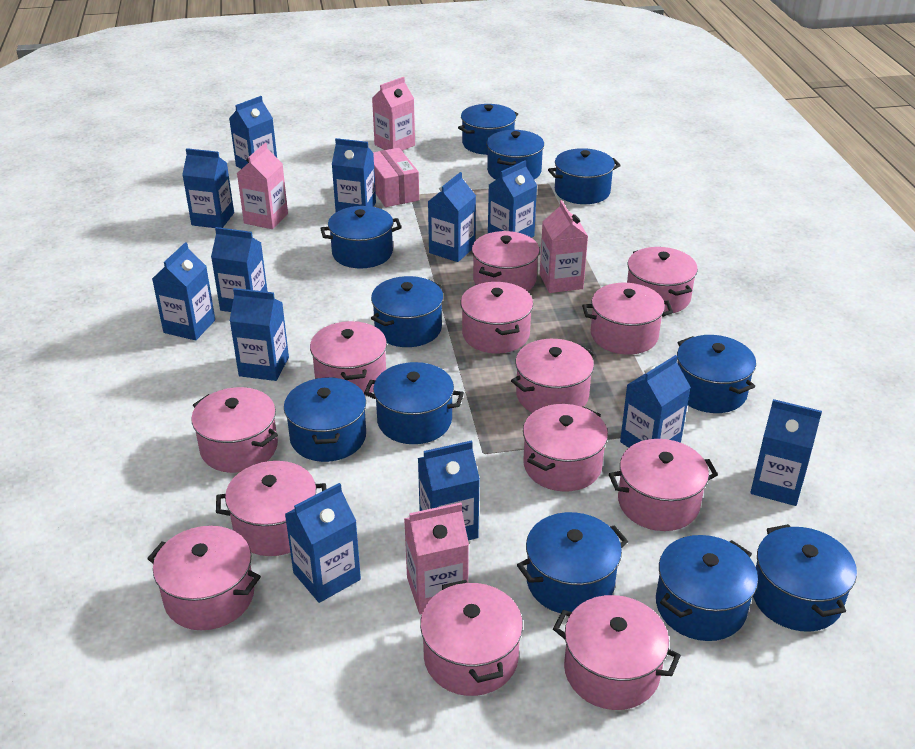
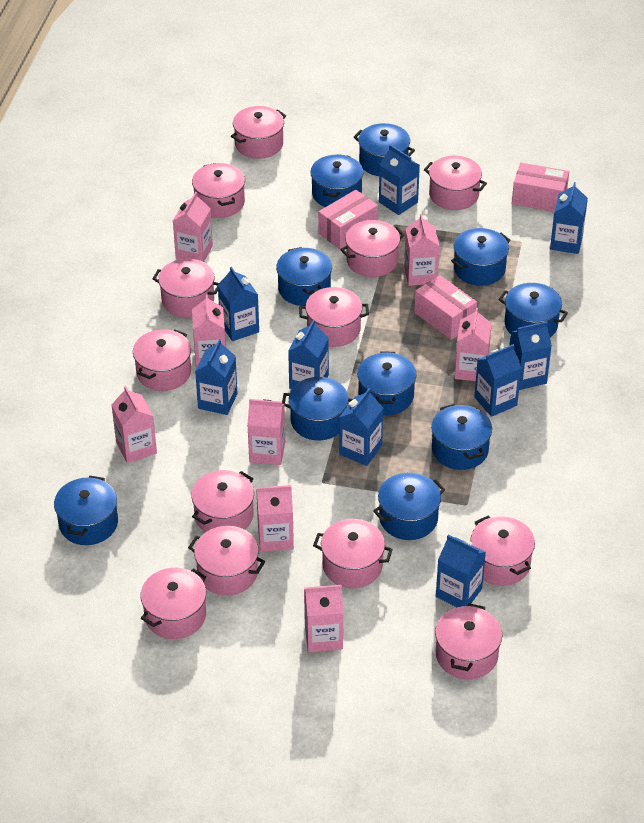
blue carton: 12 -> 9
blue pot: 11 -> 10
pink box: 1 -> 3
pink carton: 4 -> 8

